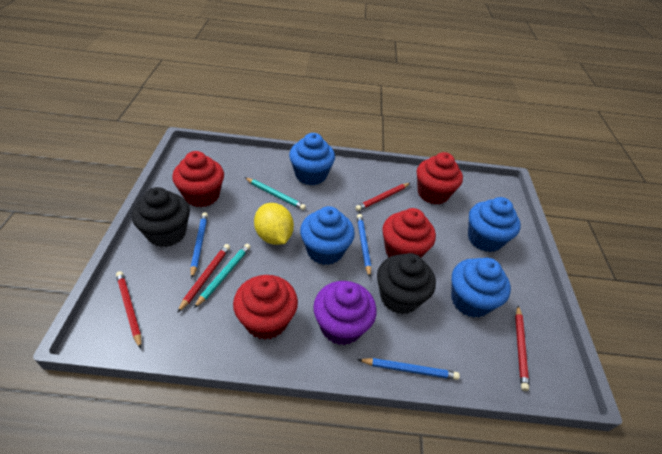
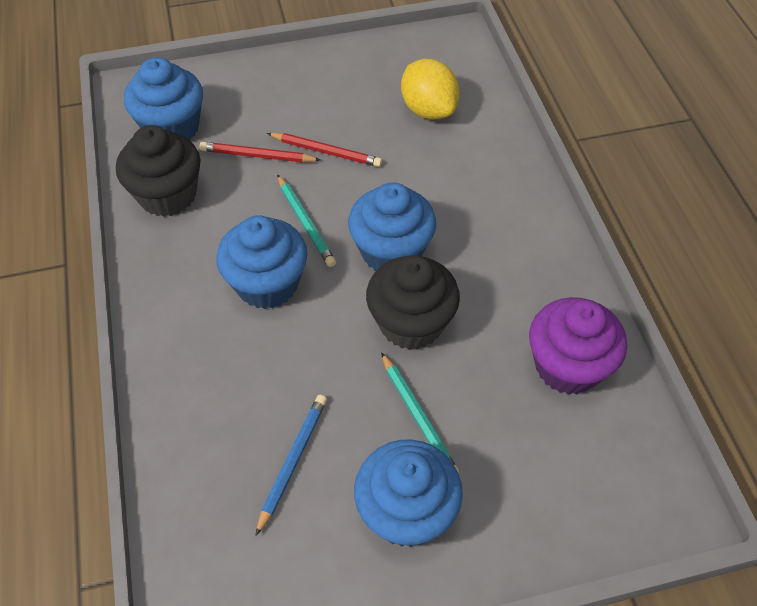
blue pencil: 3 -> 1
red cupcake: 4 -> 0
red pencil: 4 -> 2

